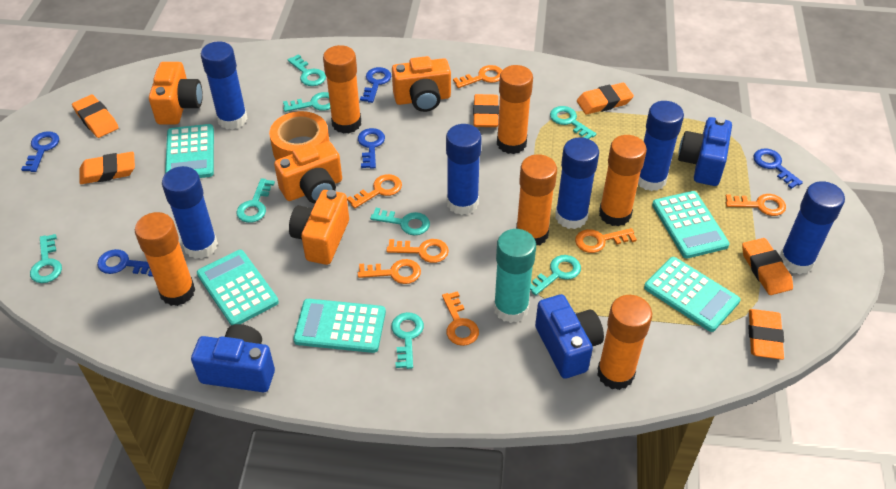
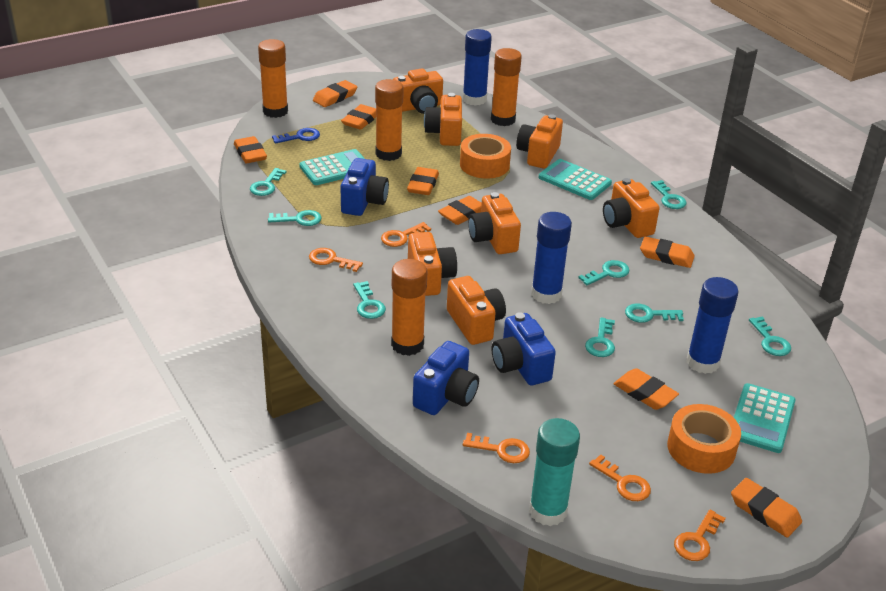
blue glue stick: 6 -> 3
blue key: 5 -> 1
orange camera: 4 -> 7
orange eraser: 6 -> 8
orange glue stick: 6 -> 4
orange key: 7 -> 5
orange tape: 1 -> 2
turquoise calculator: 5 -> 3

